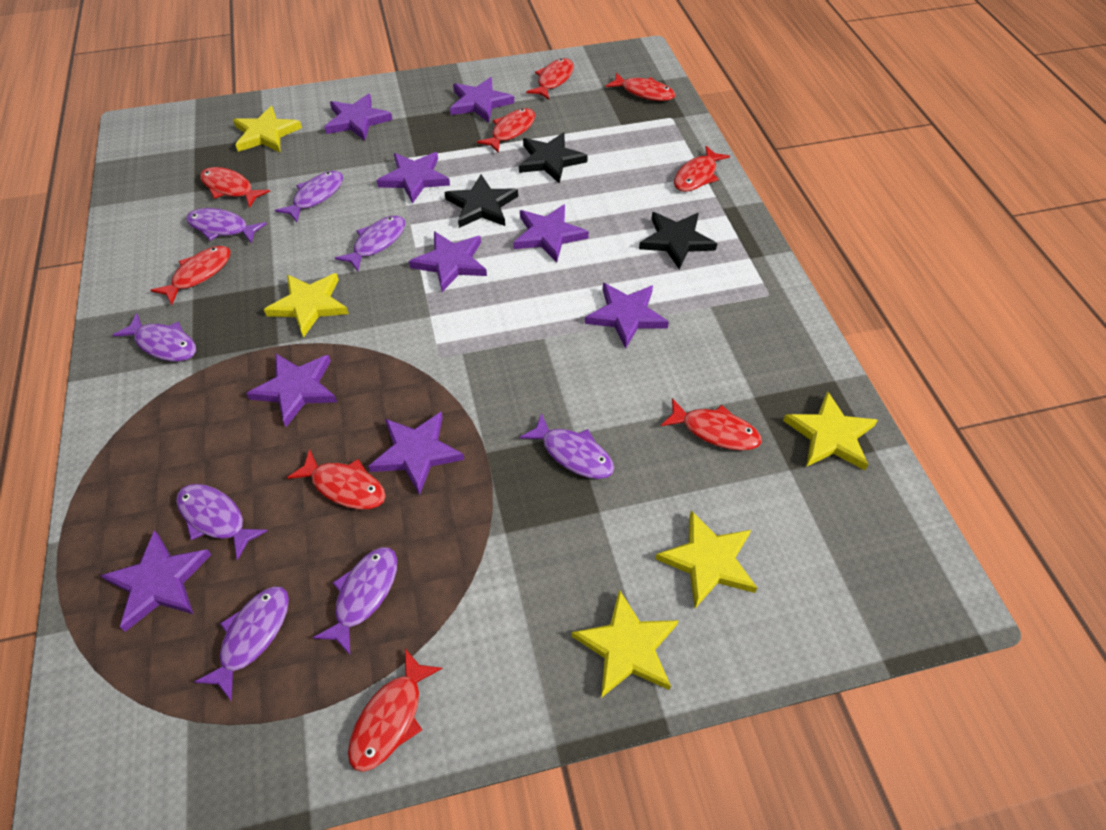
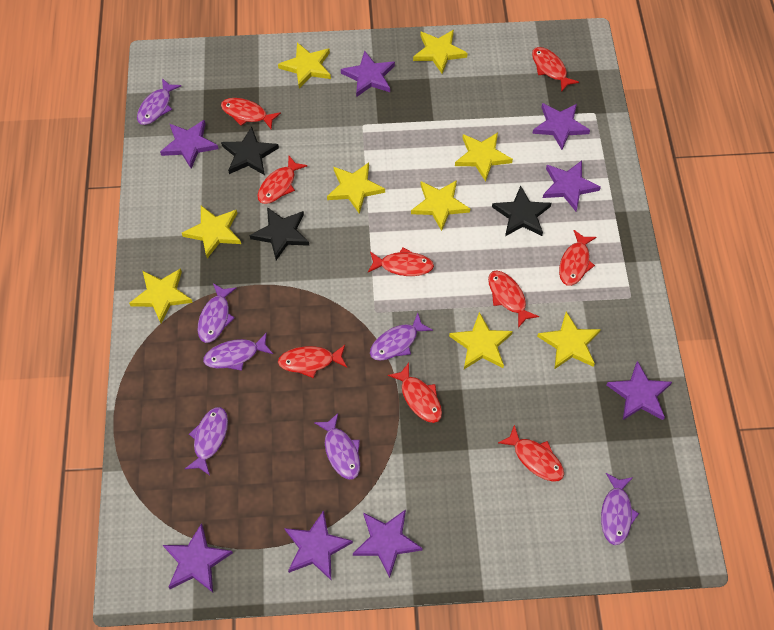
purple fish: 8 -> 7
purple star: 9 -> 8
yellow star: 5 -> 9

